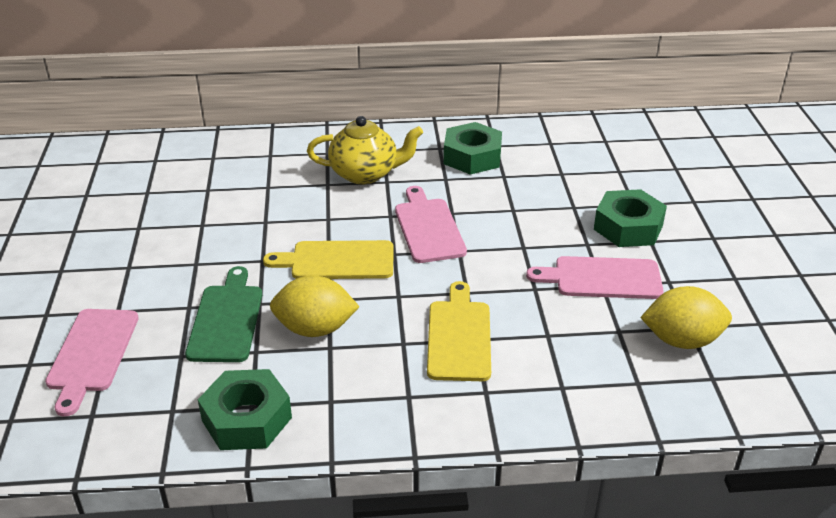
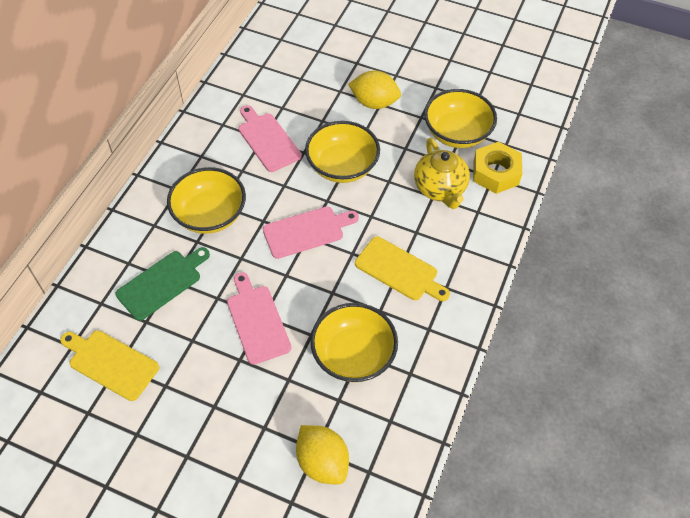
green nut: 3 -> 0
yellow bowl: 0 -> 4
yellow nut: 0 -> 1

